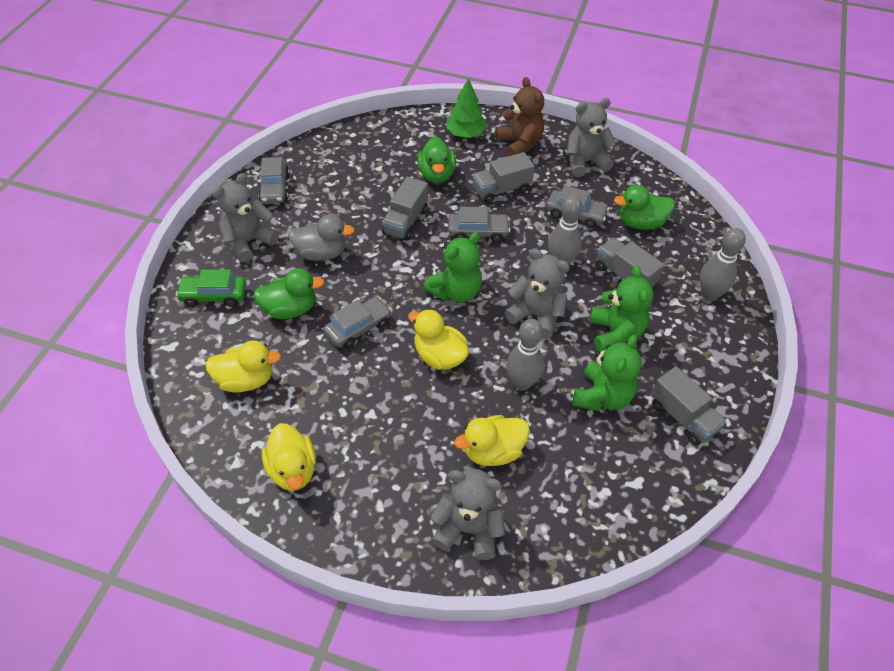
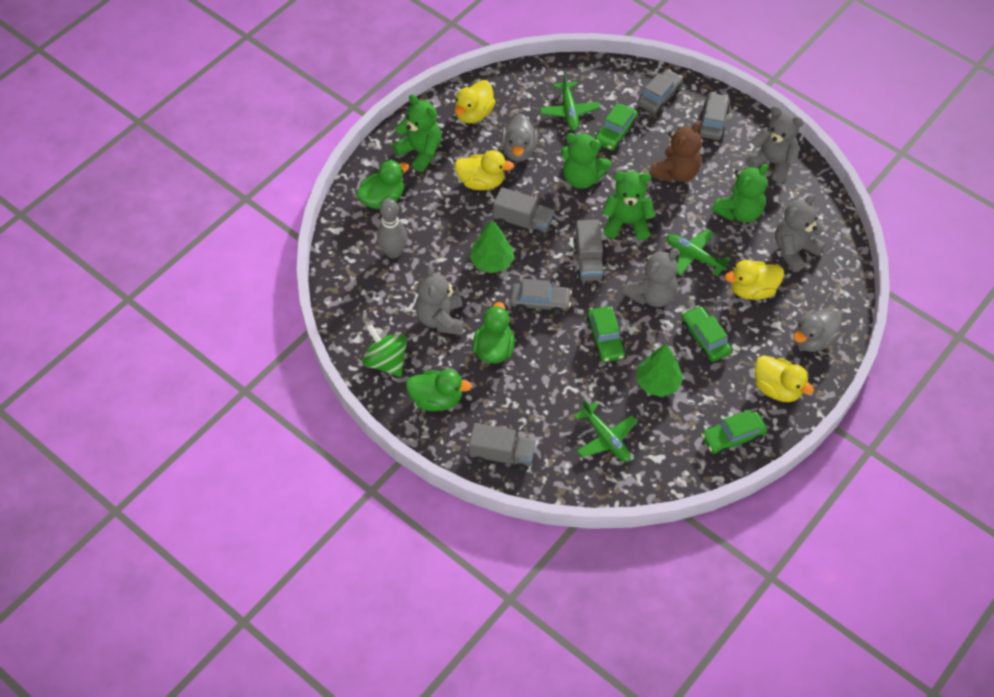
green car: 1 -> 4
green plane: 0 -> 3
green spinning top: 0 -> 1
green teddy bear: 3 -> 4
green tree: 1 -> 2
grey bowling pin: 3 -> 1
grey car: 4 -> 3
grey duck: 1 -> 2
grey truck: 4 -> 3

